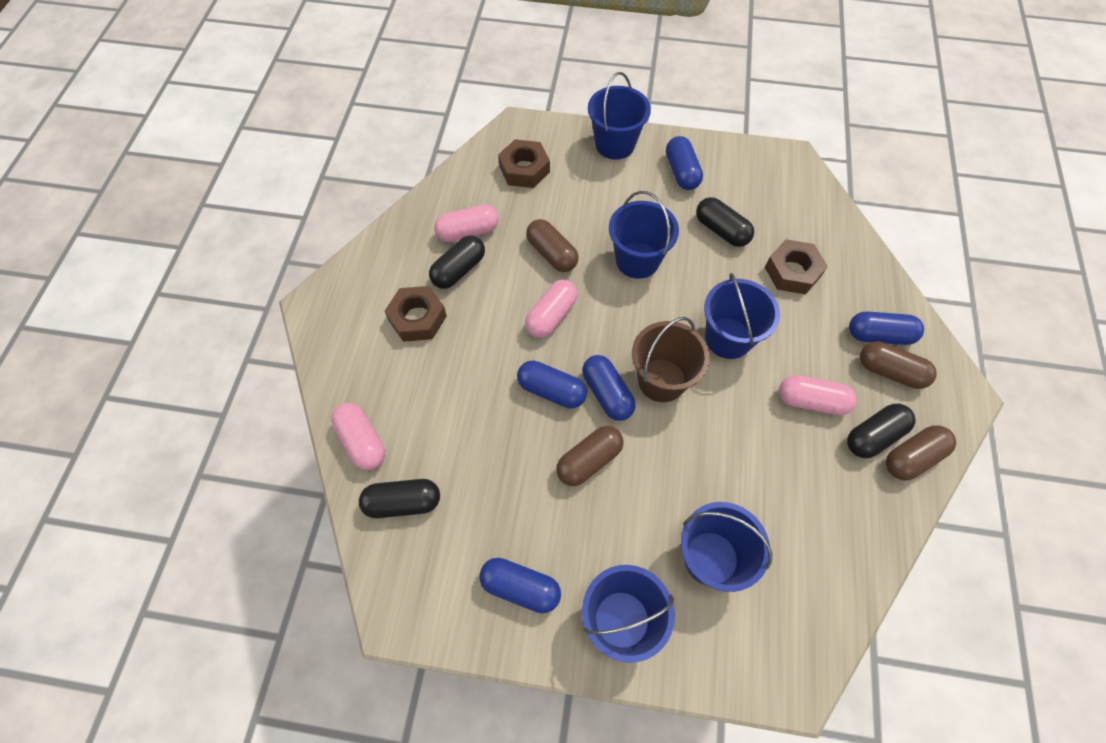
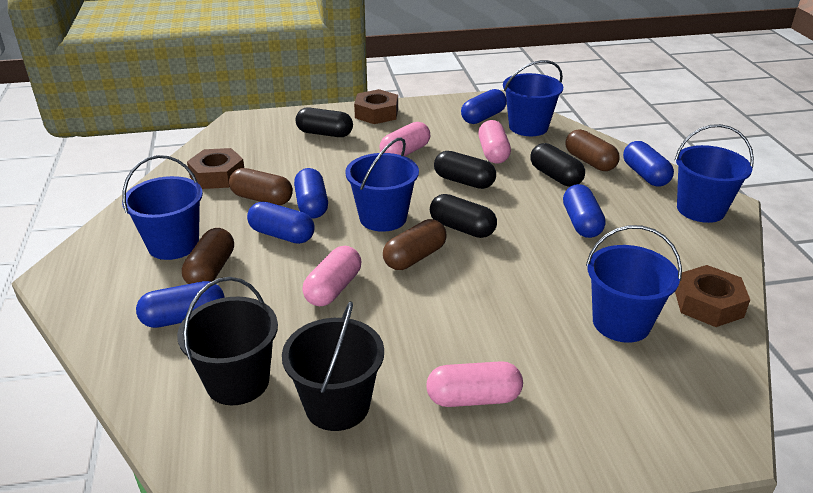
black bucket: 0 -> 2
blue capsule: 5 -> 6
brown bucket: 1 -> 0

